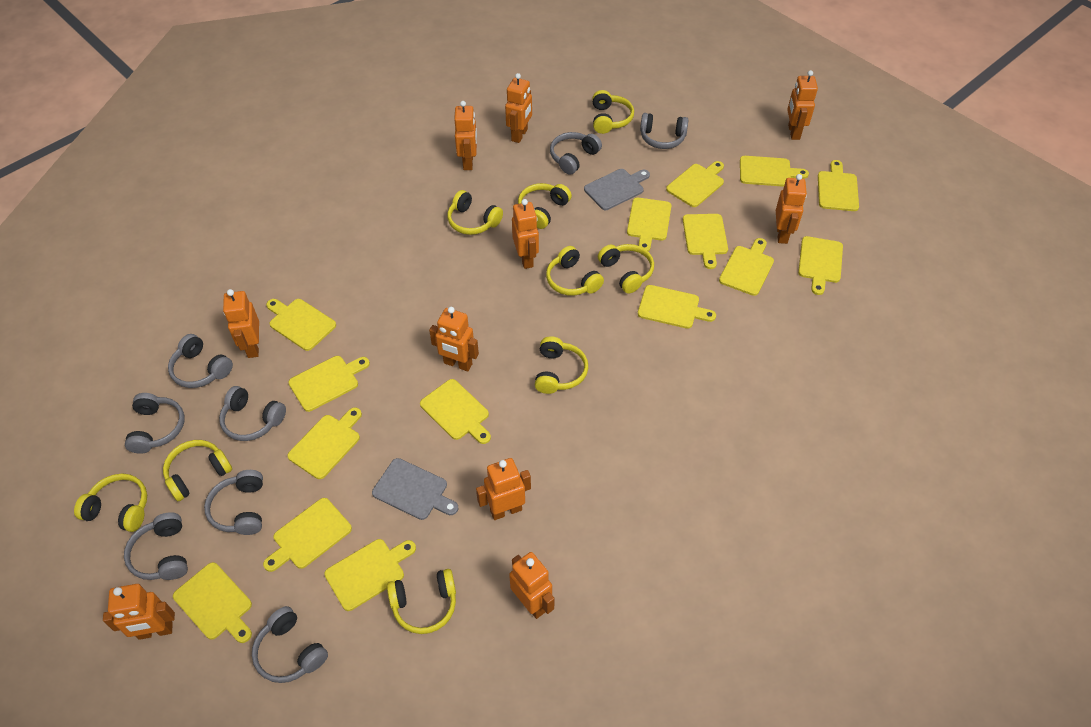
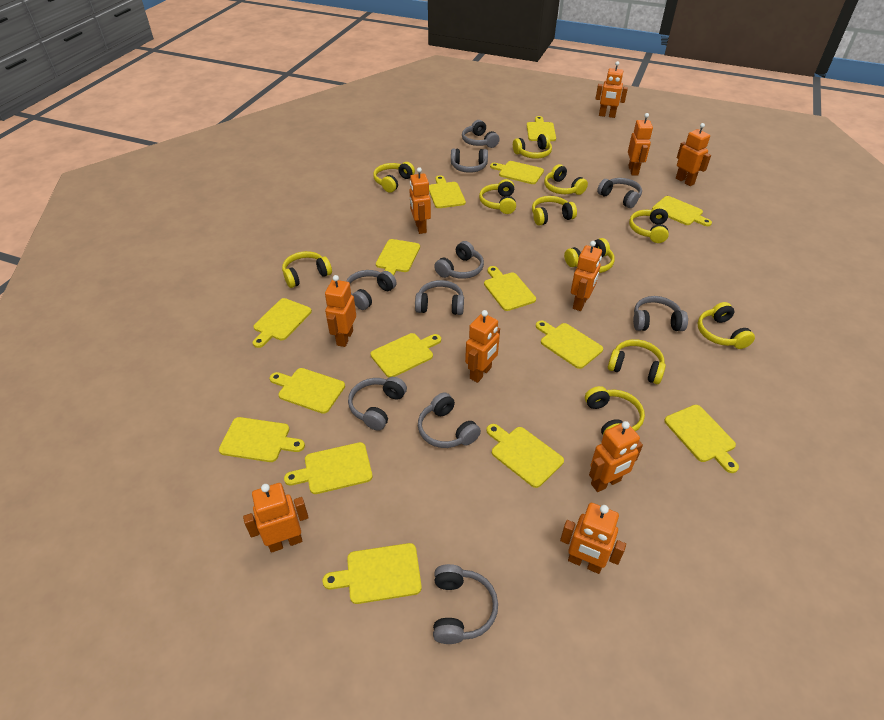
grey cutting board: 2 -> 0
grey headphones: 8 -> 10
yellow headphones: 9 -> 11

